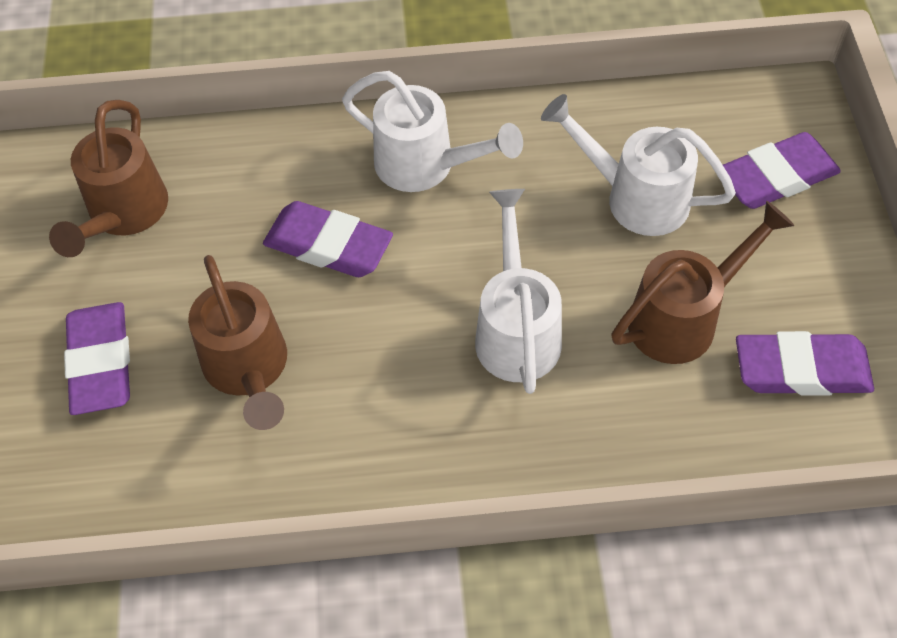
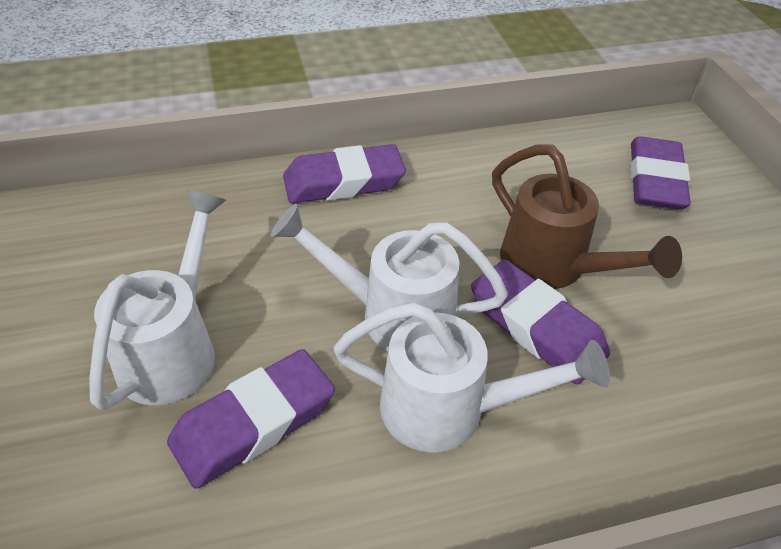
brown watering can: 3 -> 1

